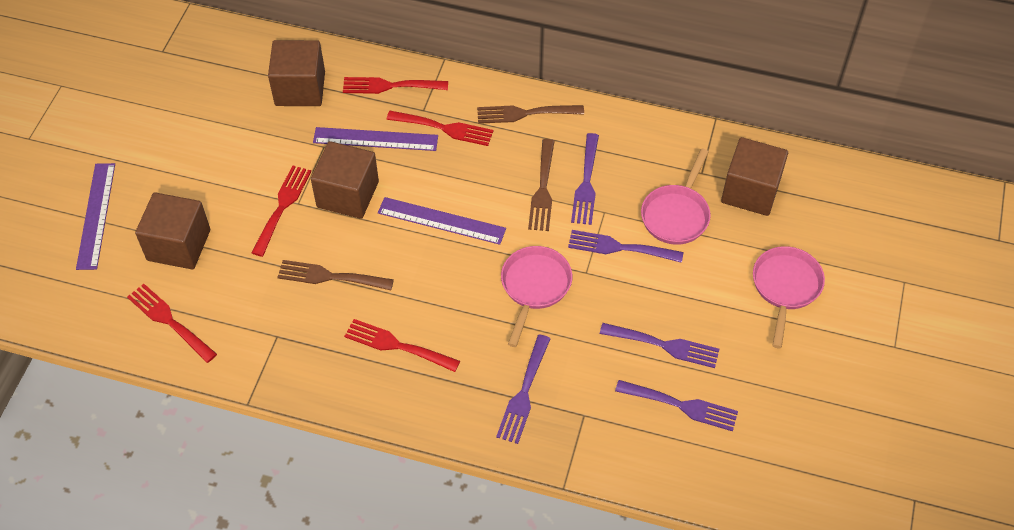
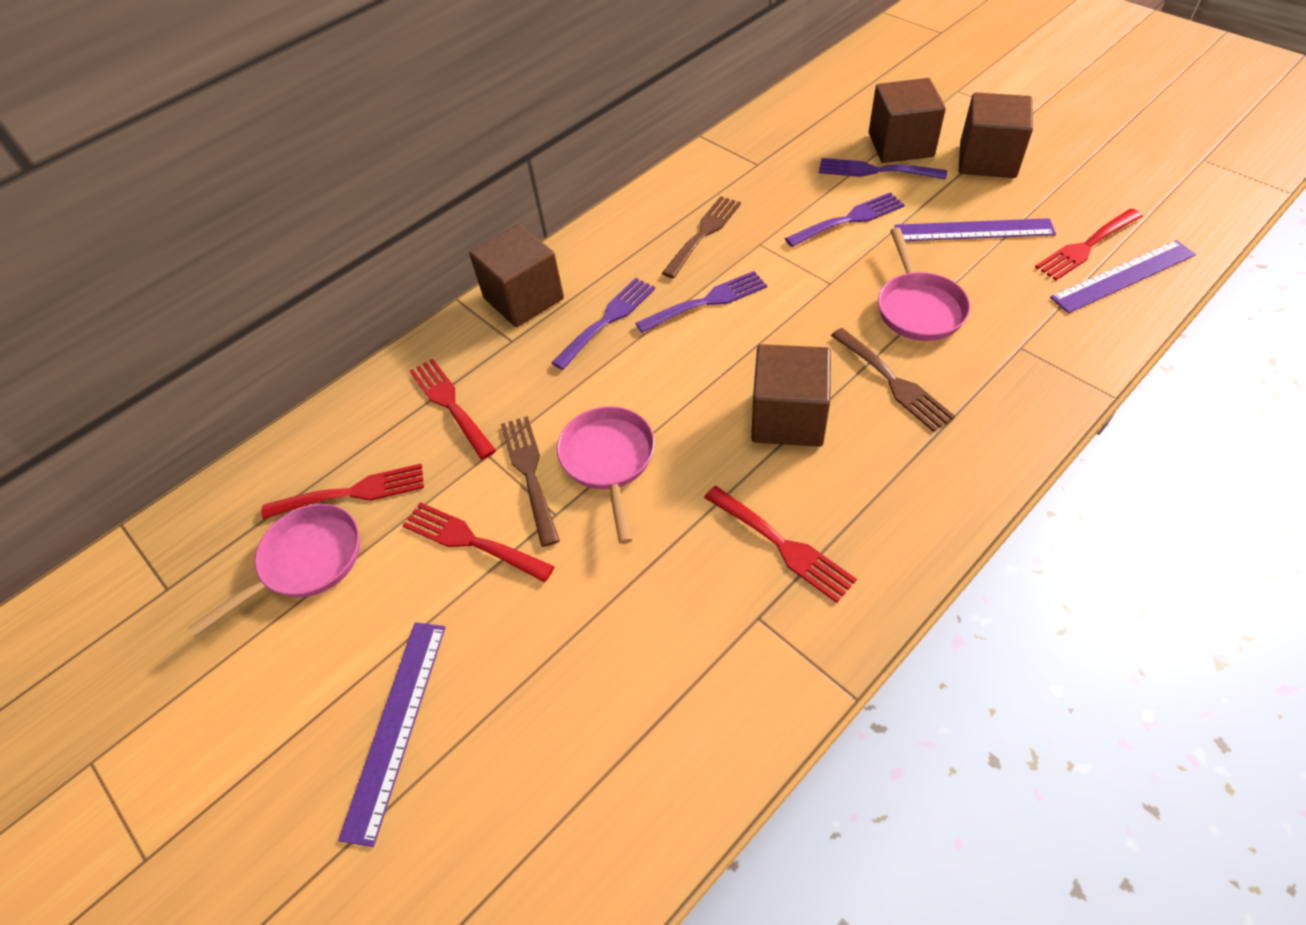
purple fork: 5 -> 4

